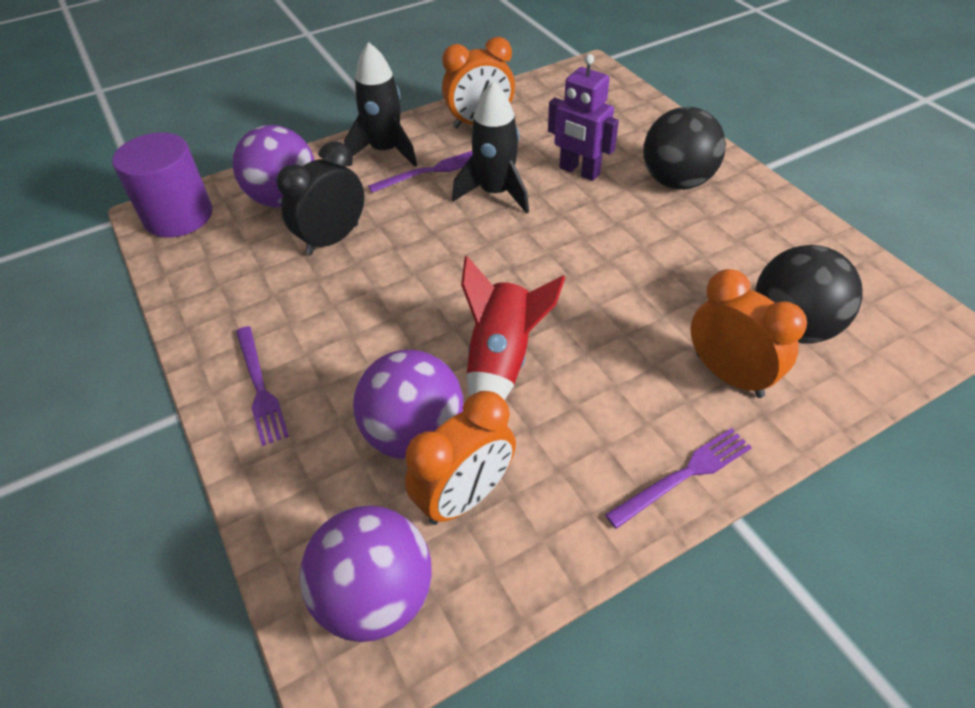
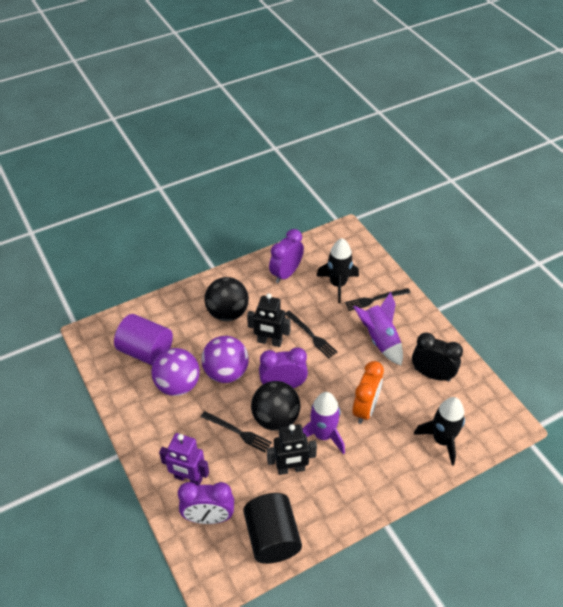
black cylinder: 0 -> 1
black fork: 0 -> 3
black robot: 0 -> 2
orange clock: 3 -> 1
purple ball: 3 -> 2
purple clock: 0 -> 3
purple fork: 3 -> 0
purple rocket: 0 -> 2
red rocket: 1 -> 0

